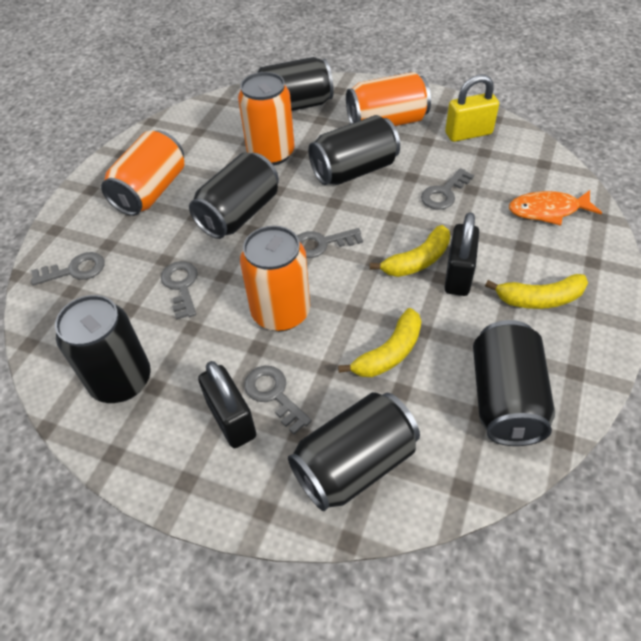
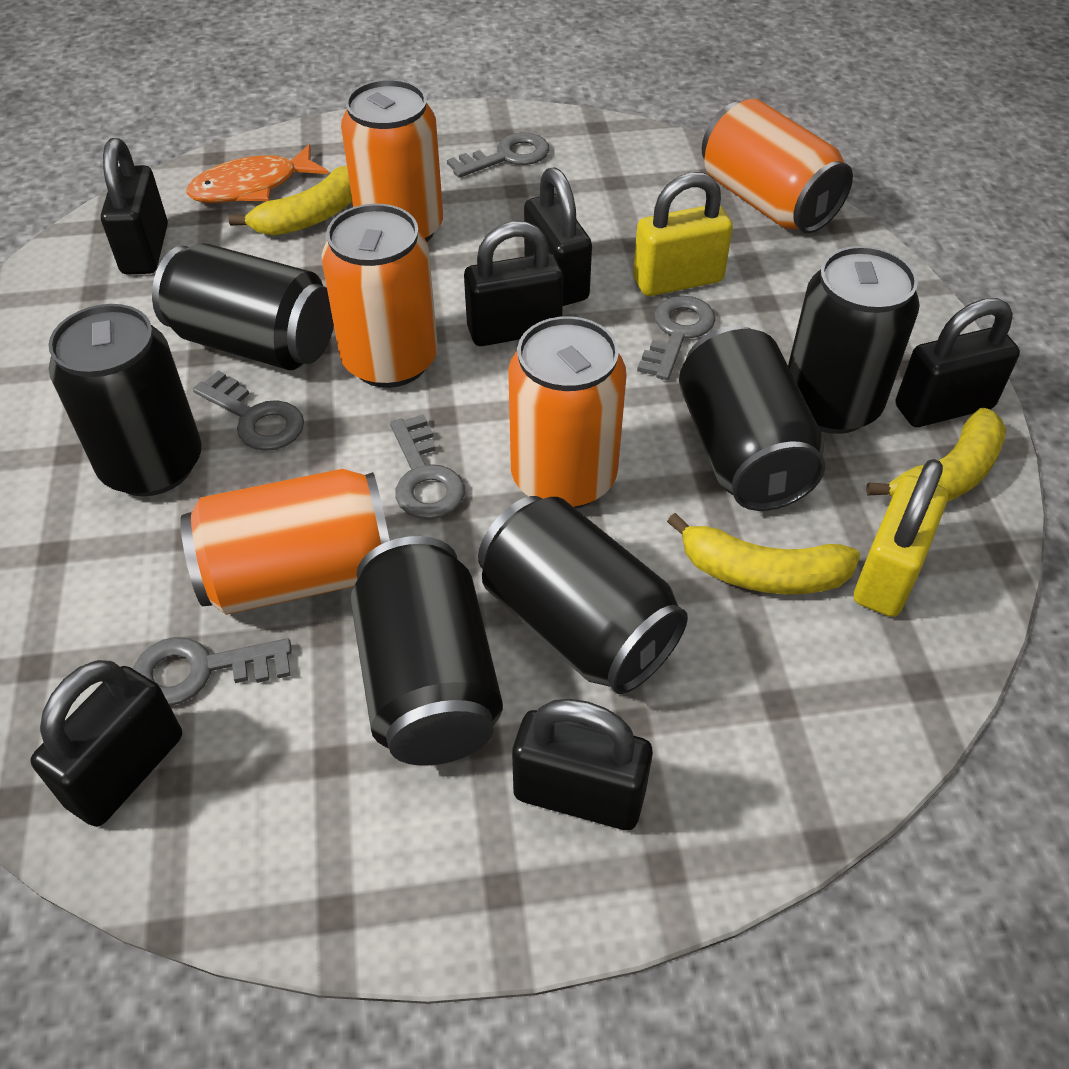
black padlock: 2 -> 6
orange can: 4 -> 5
yellow padlock: 1 -> 2

